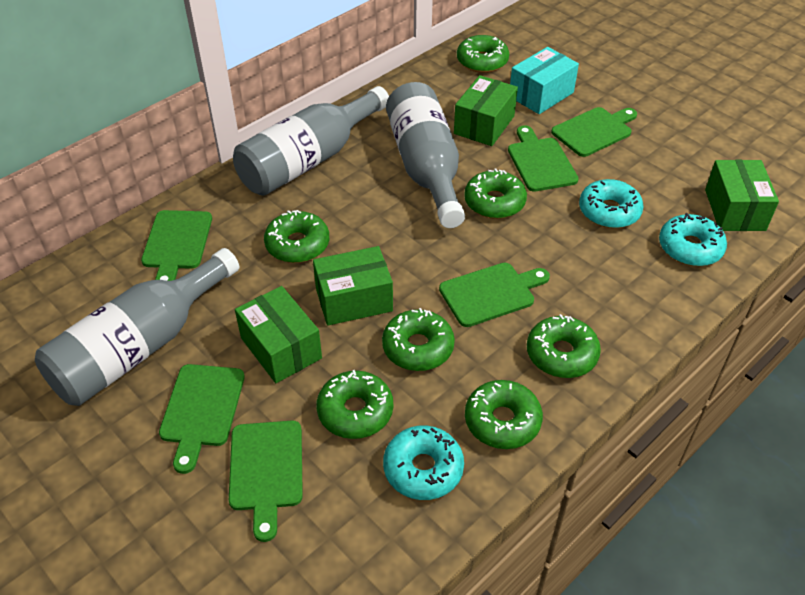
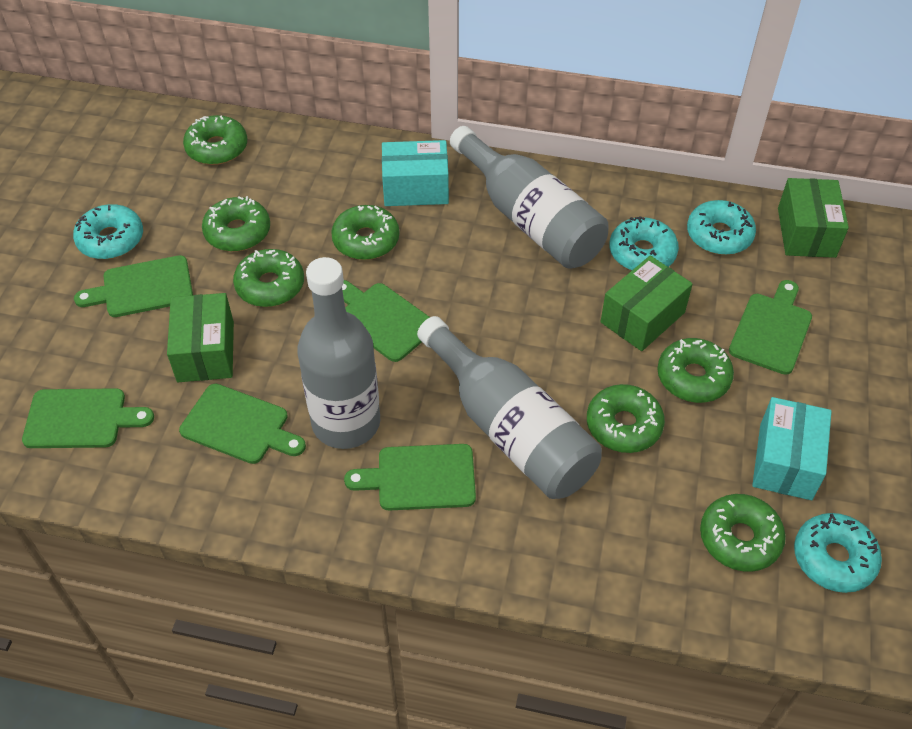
green box: 4 -> 3
turquoise box: 1 -> 2
turquoise donut: 3 -> 4

